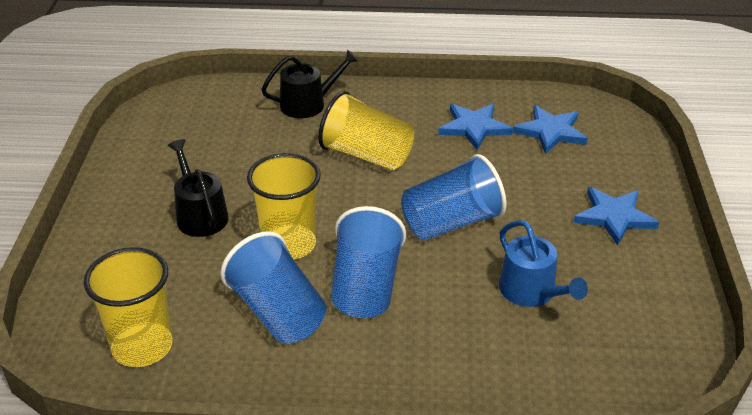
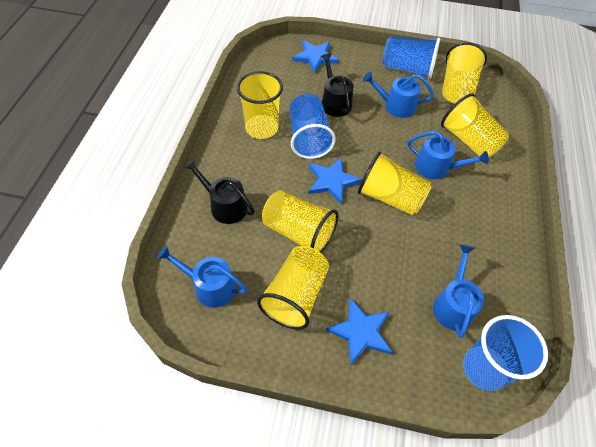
blue watering can: 1 -> 4
yellow cup: 3 -> 6

